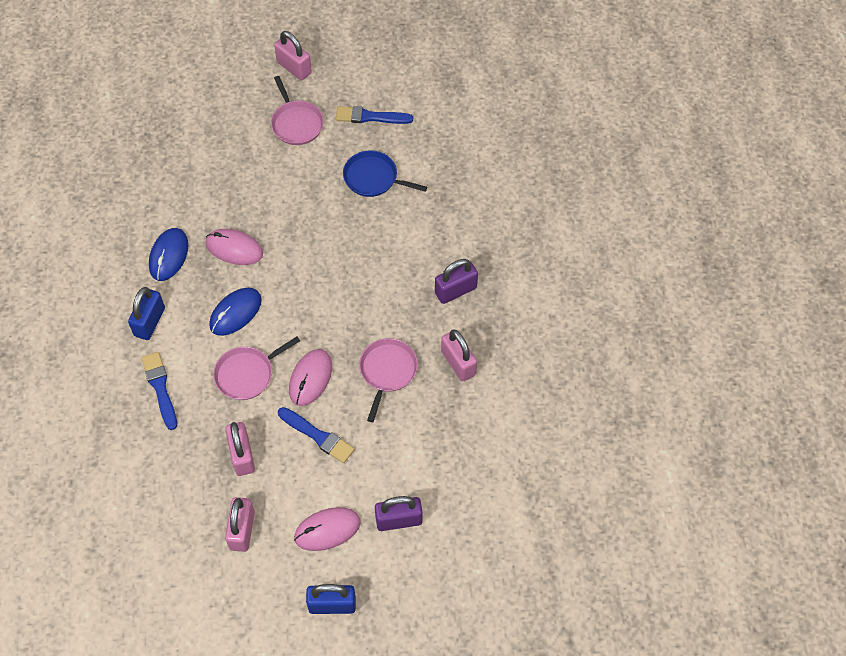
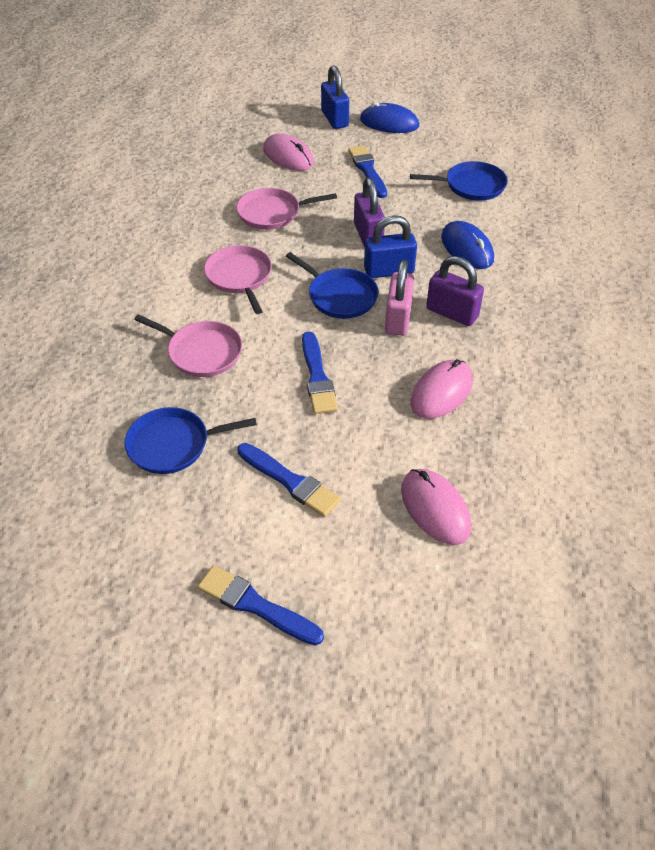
blue brush: 3 -> 4
blue pan: 1 -> 3
pink padlock: 4 -> 1

